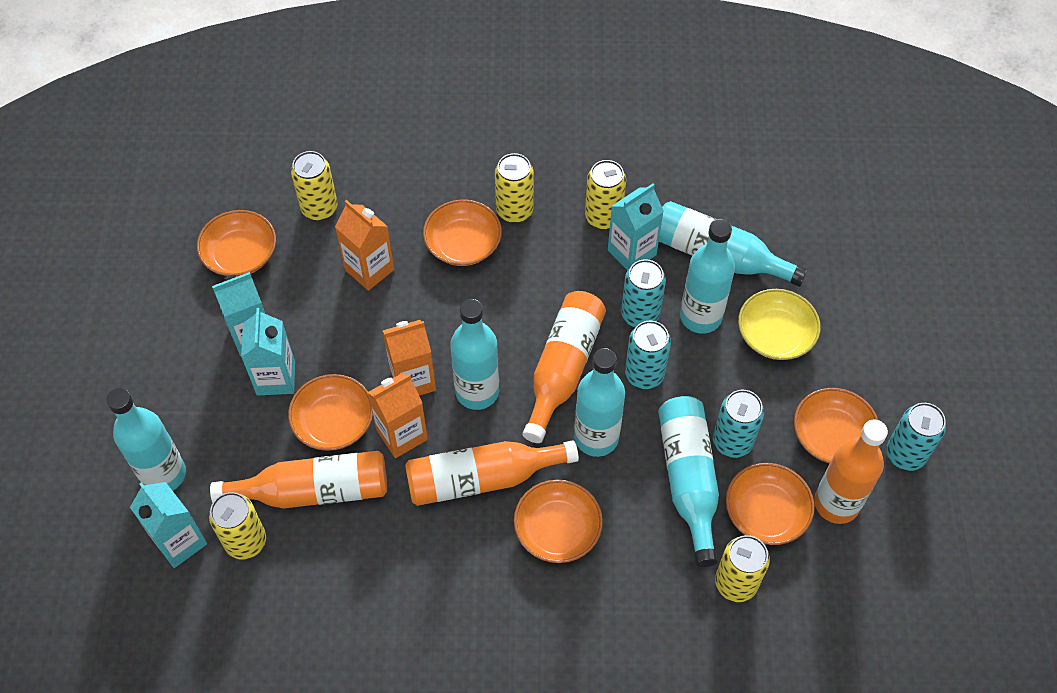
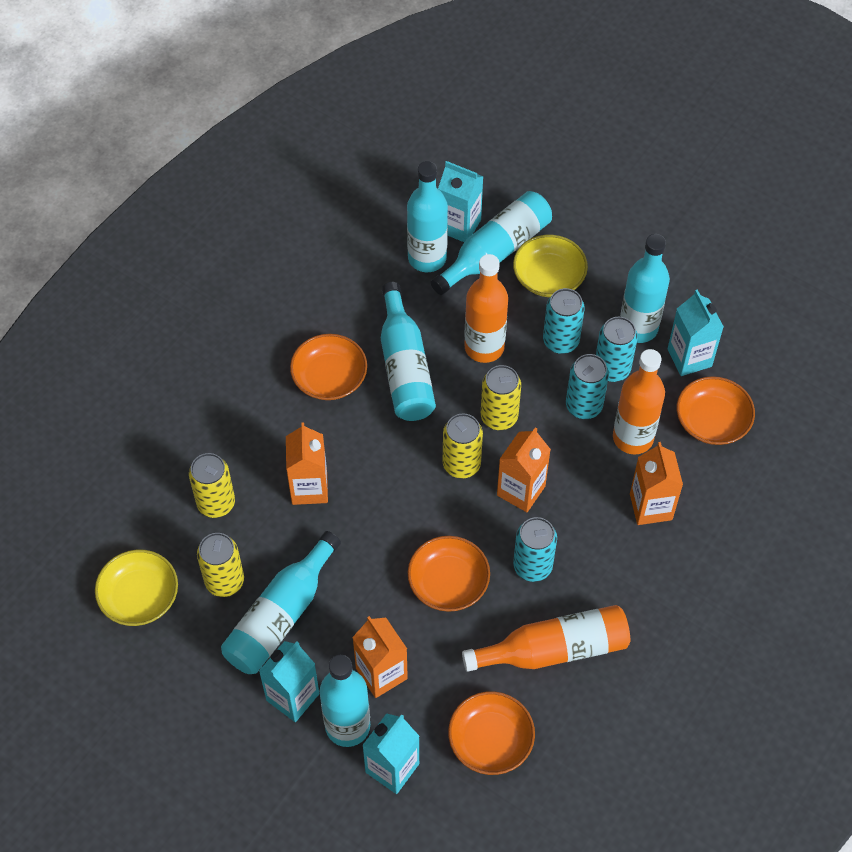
orange bottle: 4 -> 3
orange bowl: 6 -> 4
orange carton: 3 -> 4
yellow bowl: 1 -> 2
yellow can: 5 -> 4

